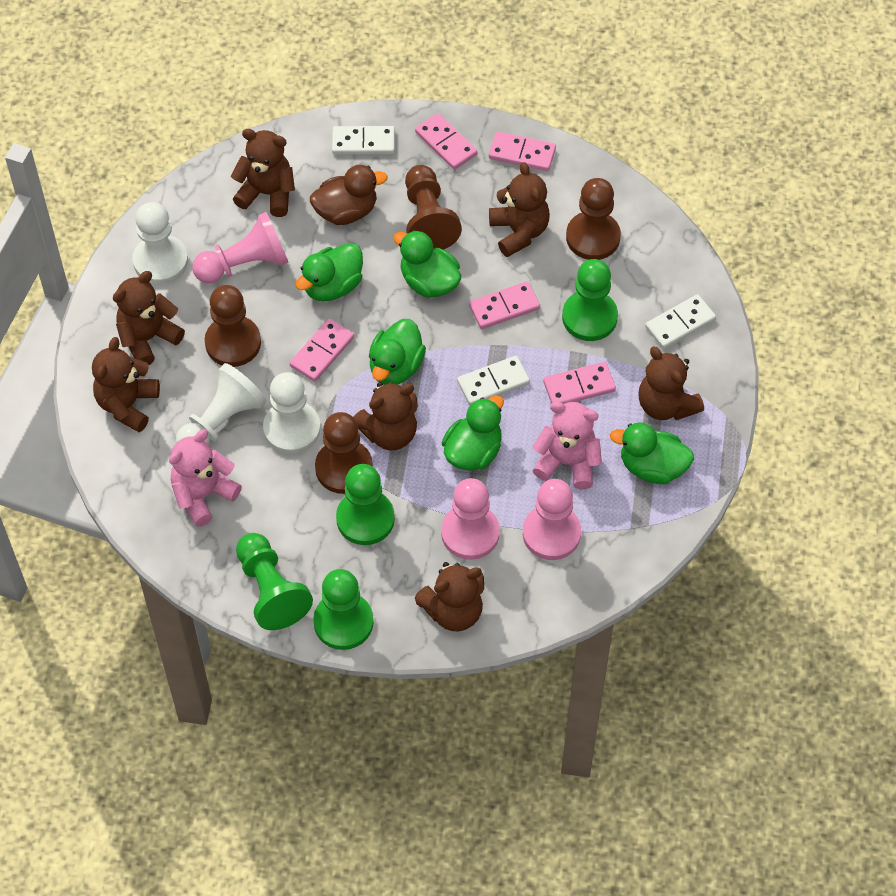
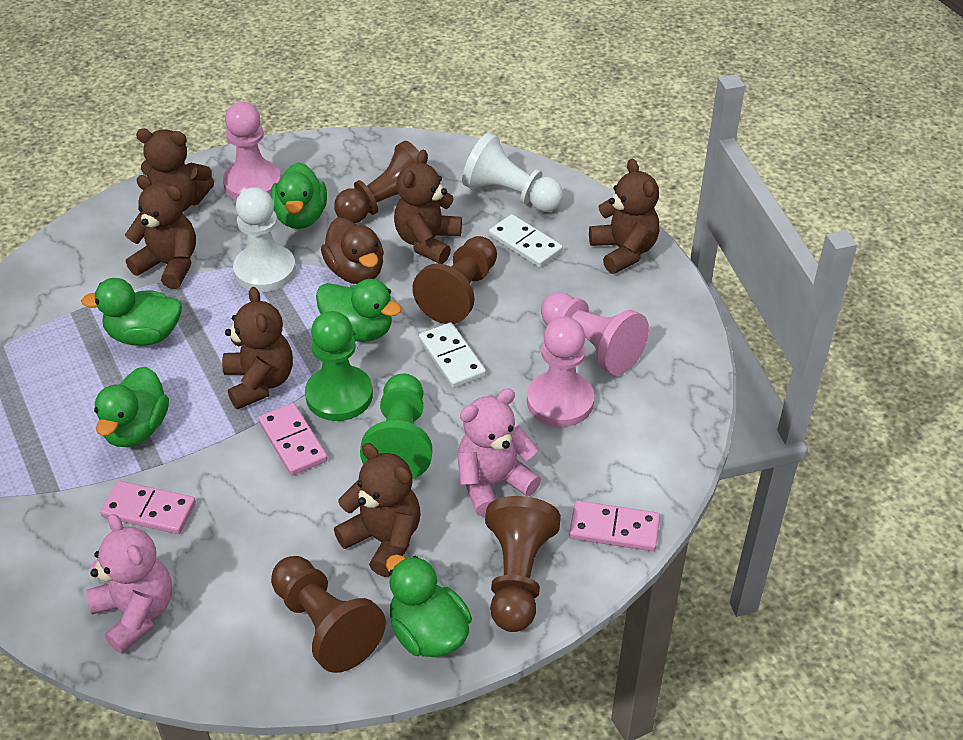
brown teddy bear: 7 -> 6
green pawn: 4 -> 2
pink domino: 5 -> 3
white domino: 3 -> 2
white pawn: 3 -> 2

